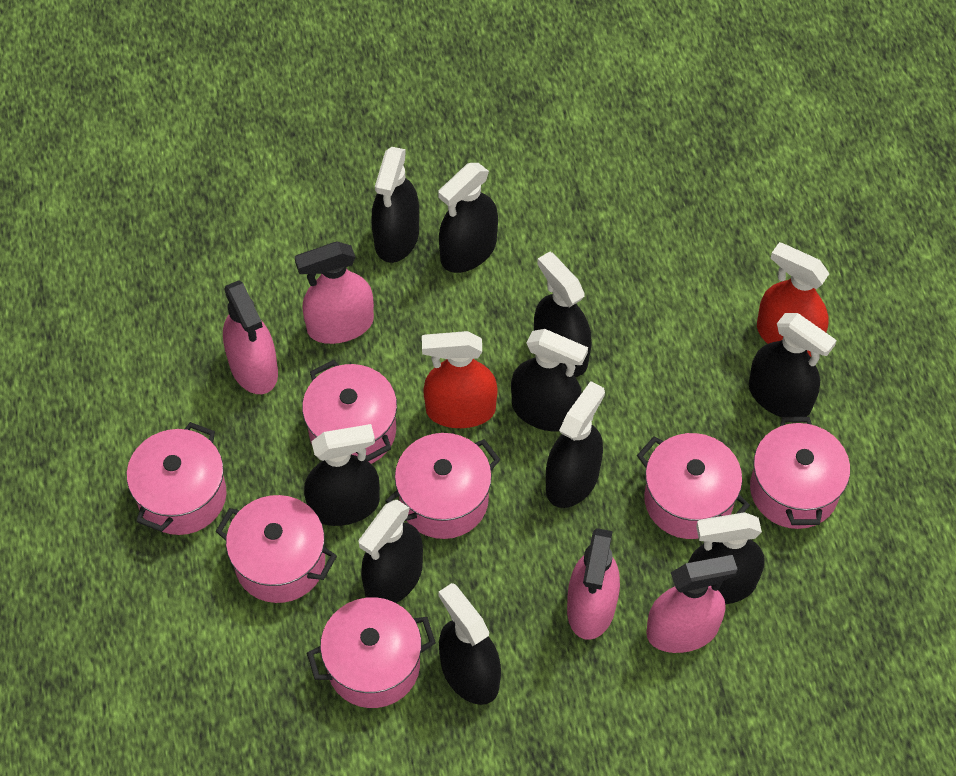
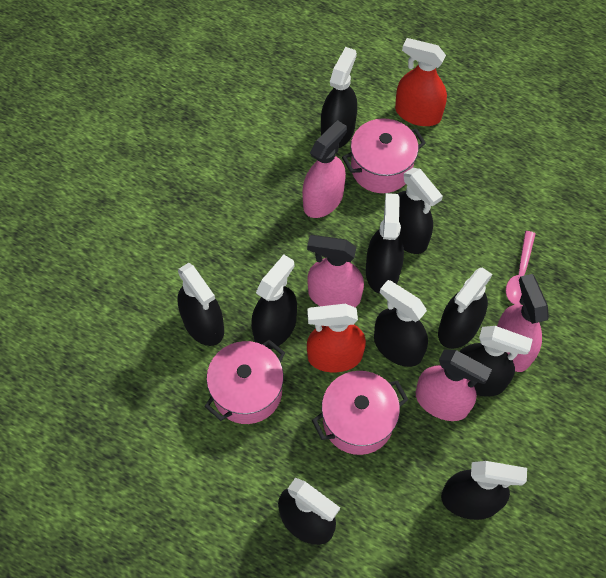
pink pot: 7 -> 3
pink spoon: 0 -> 1

